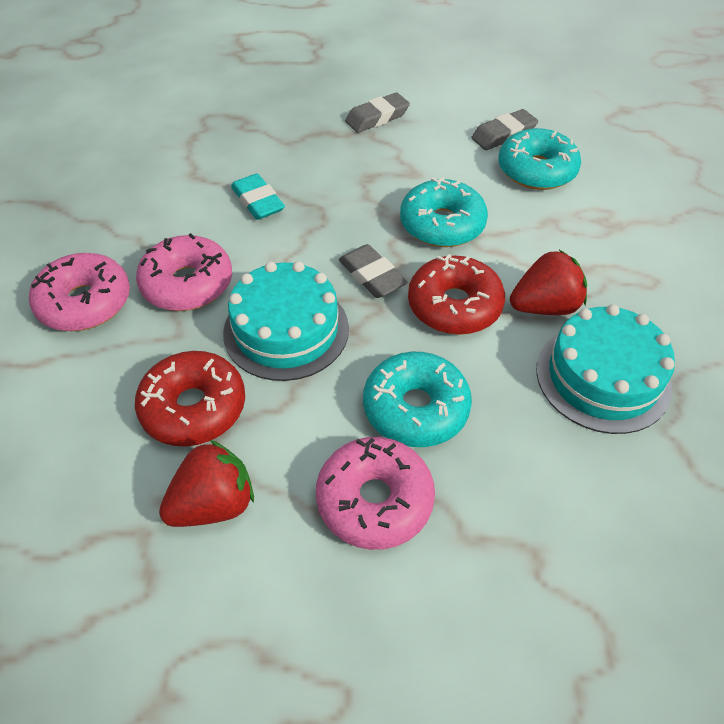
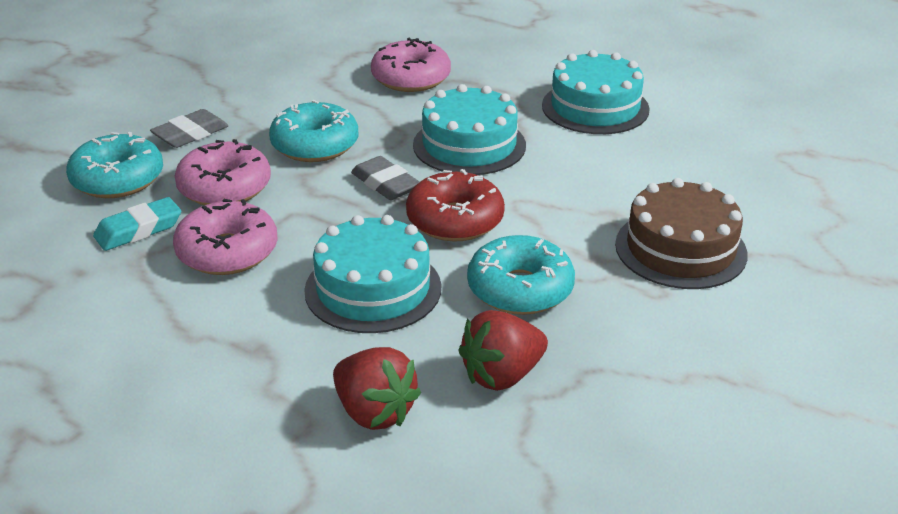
brown cake: 0 -> 1
grey eraser: 3 -> 2
red donut: 2 -> 1
turquoise cake: 2 -> 3

